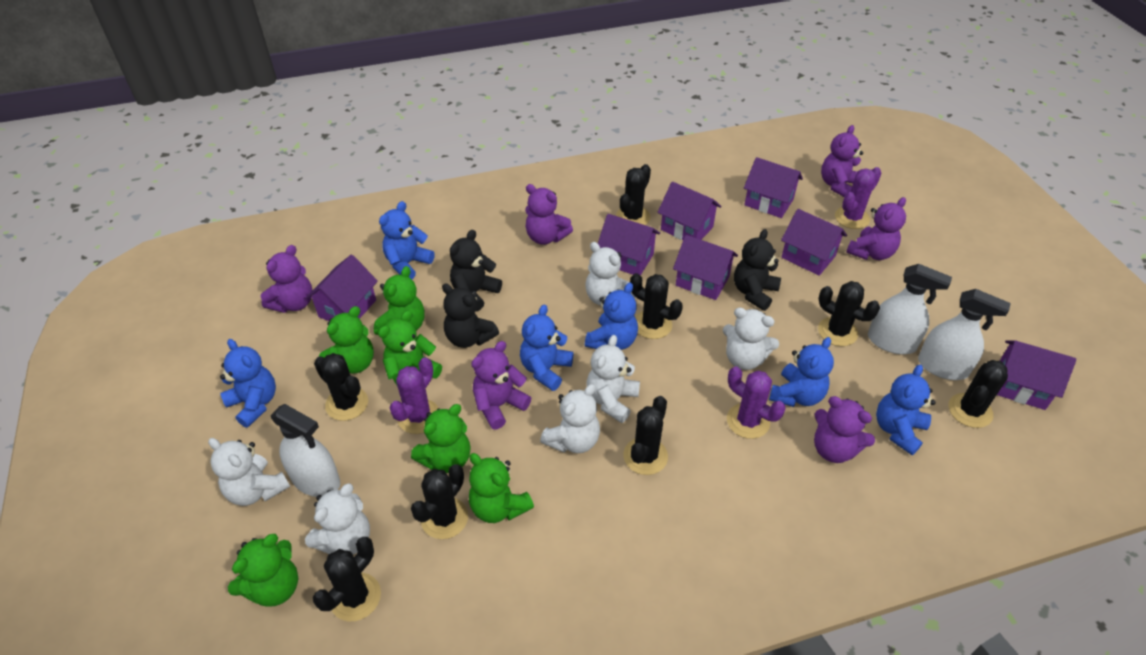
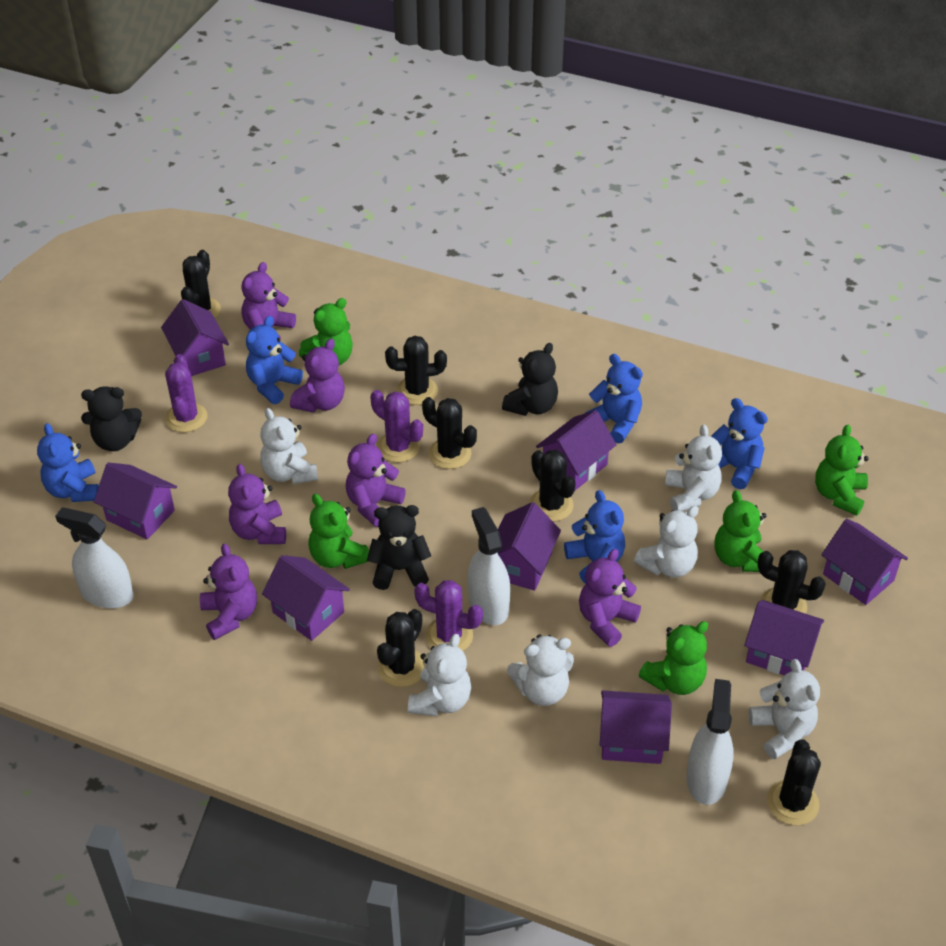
black cactus: 8 -> 7
blue teddy bear: 6 -> 5
green teddy bear: 6 -> 5
purple house: 7 -> 8

